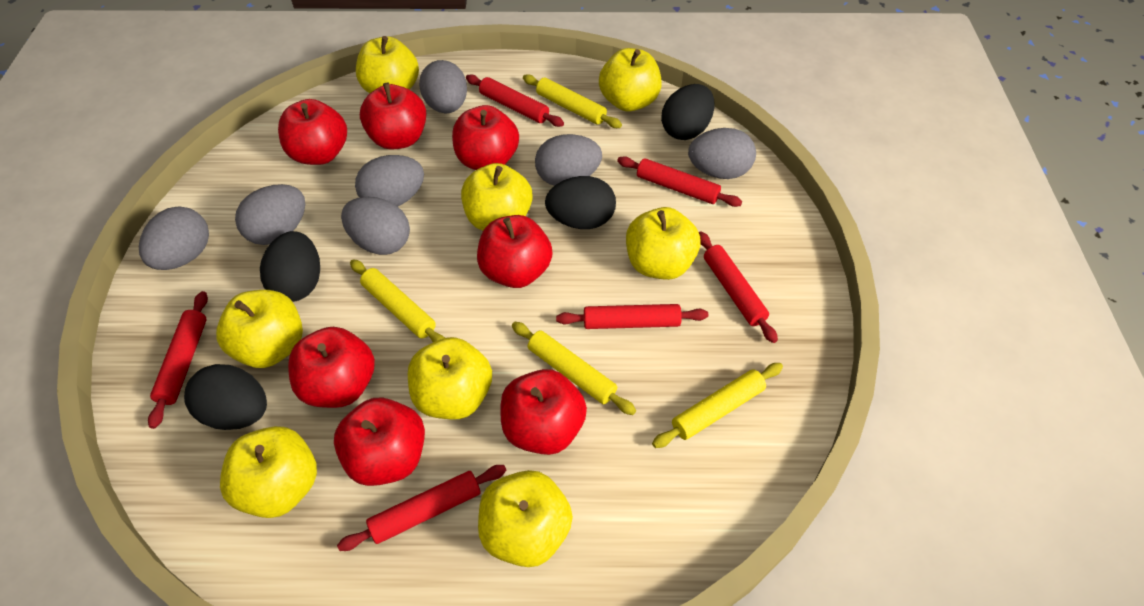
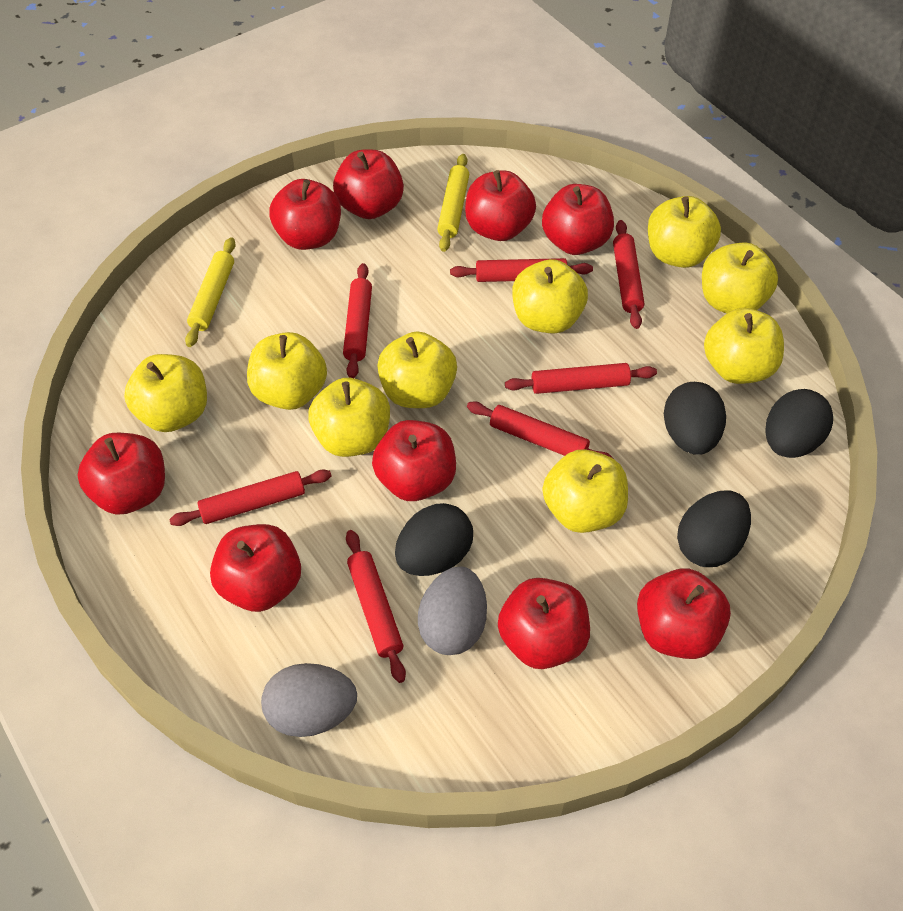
grey egg: 7 -> 2
red apple: 7 -> 9
red rolling pin: 6 -> 7
yellow apple: 8 -> 9
yellow rolling pin: 4 -> 2

